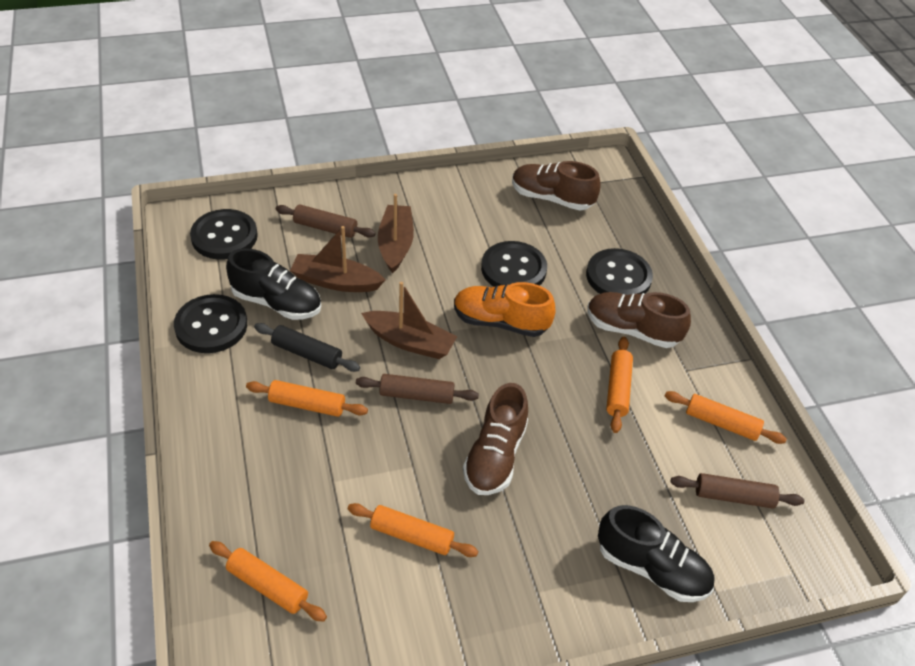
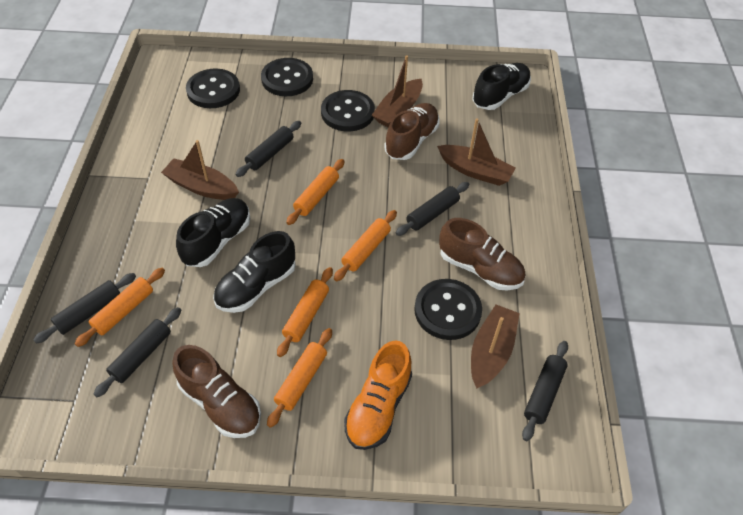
black rolling pin: 1 -> 5
black shoe: 2 -> 3
brown boat: 3 -> 4
brown rolling pin: 3 -> 0

